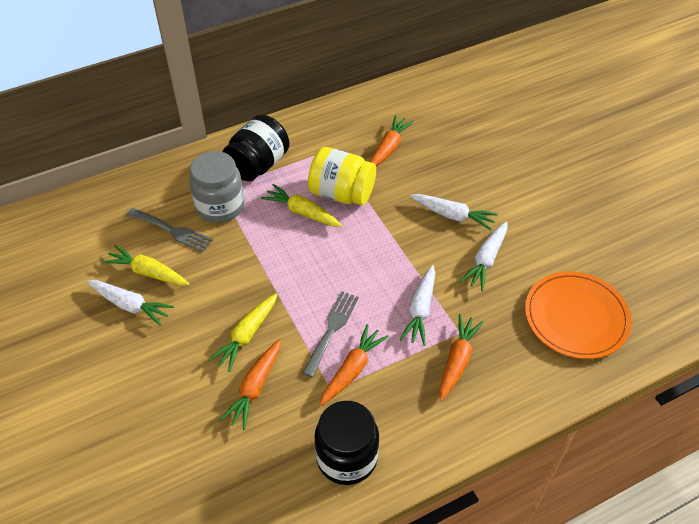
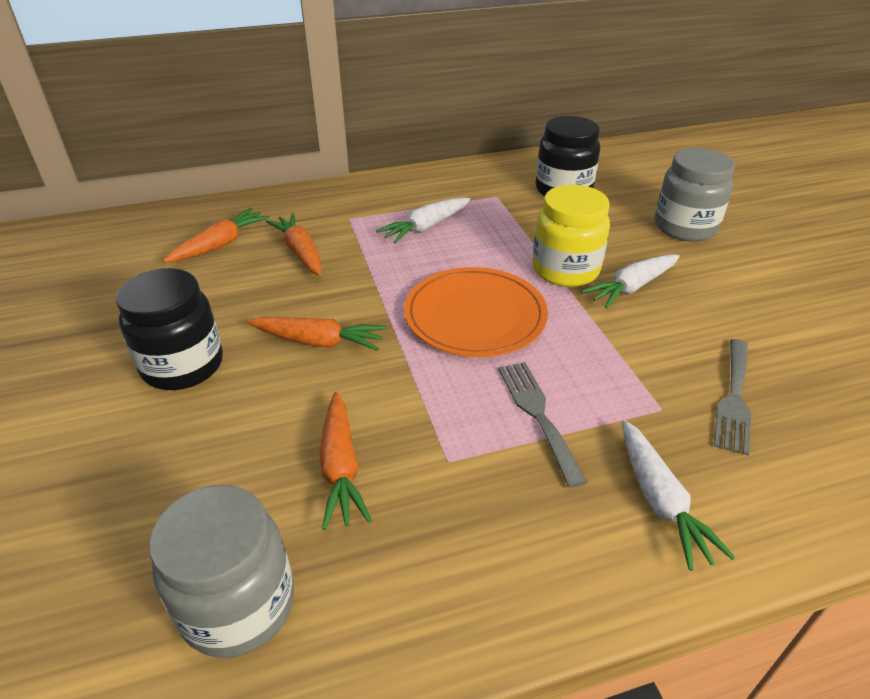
grey jar: 1 -> 2
white carrot: 4 -> 3
yellow carrot: 3 -> 0

